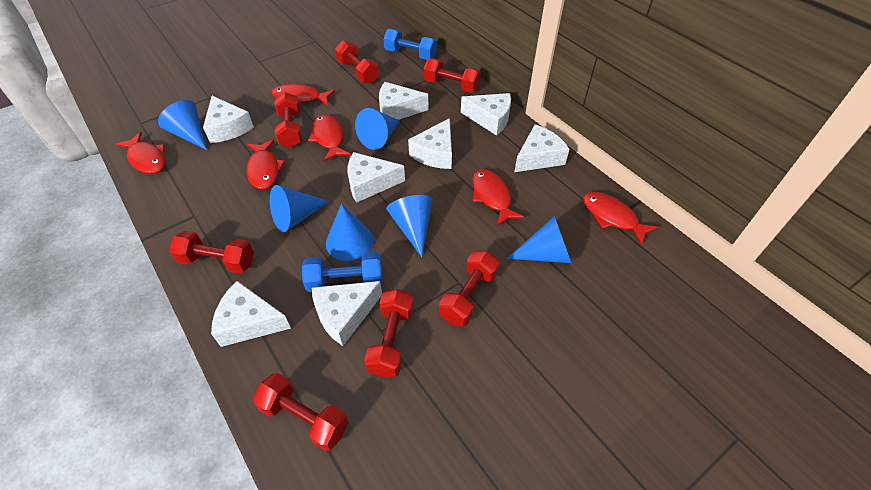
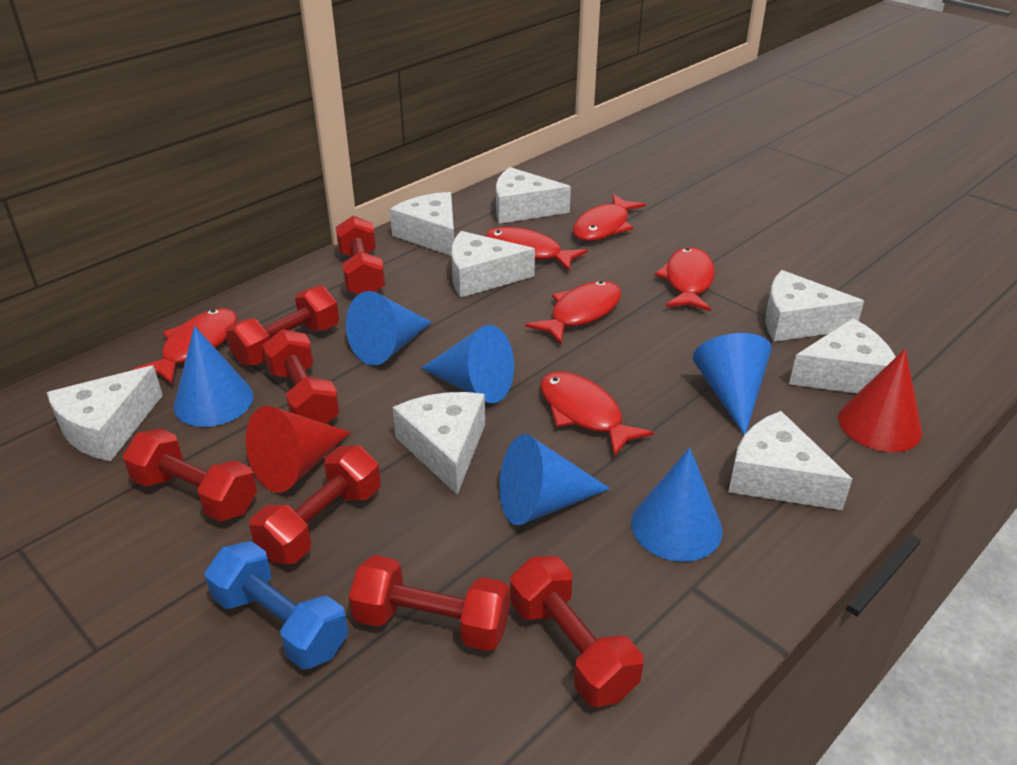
blue dumbbell: 2 -> 1
red cone: 0 -> 2

